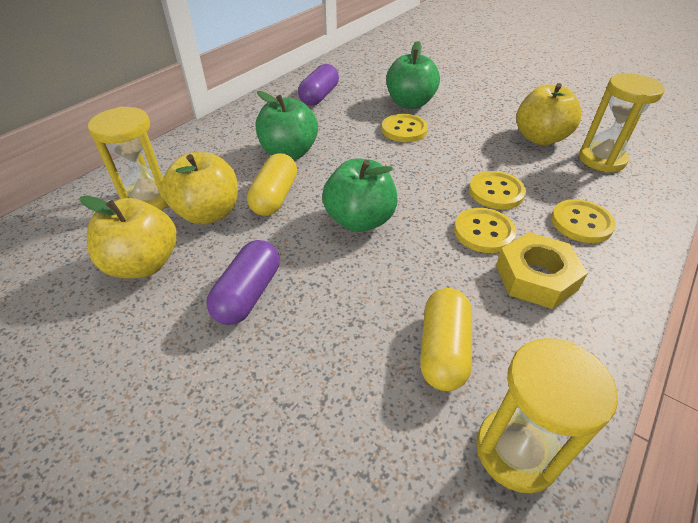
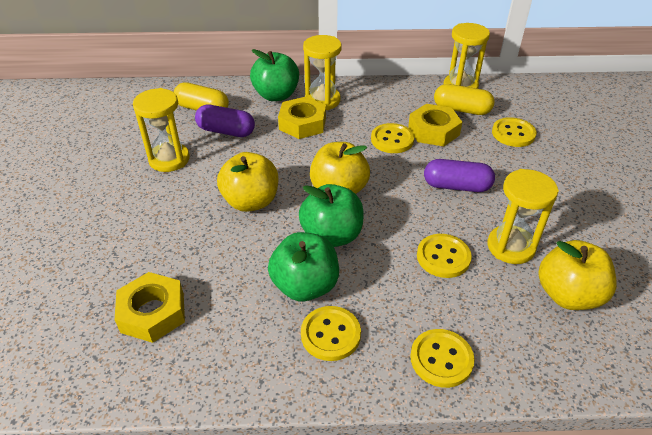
yellow button: 4 -> 5
yellow hourglass: 3 -> 4
yellow nut: 1 -> 3

